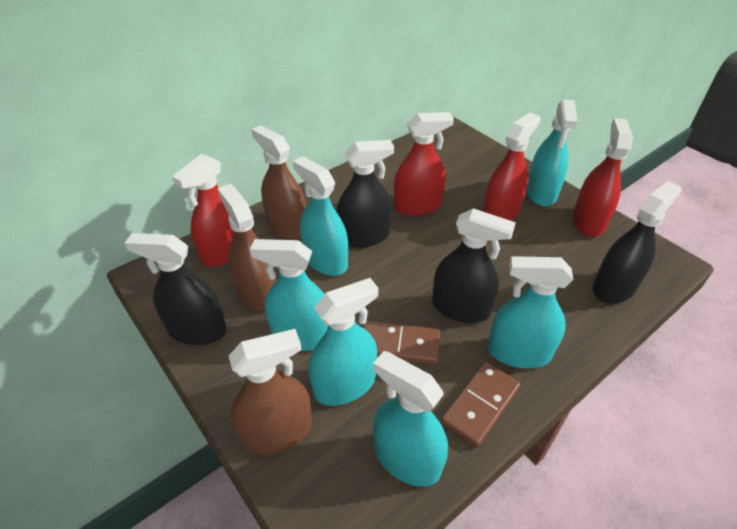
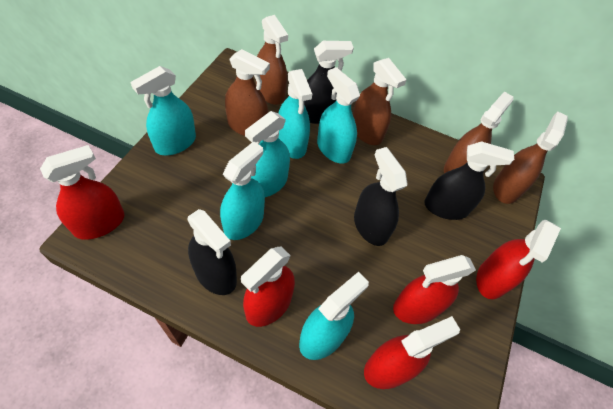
brown domino: 2 -> 0
brown spray bottle: 3 -> 5
red spray bottle: 4 -> 5

